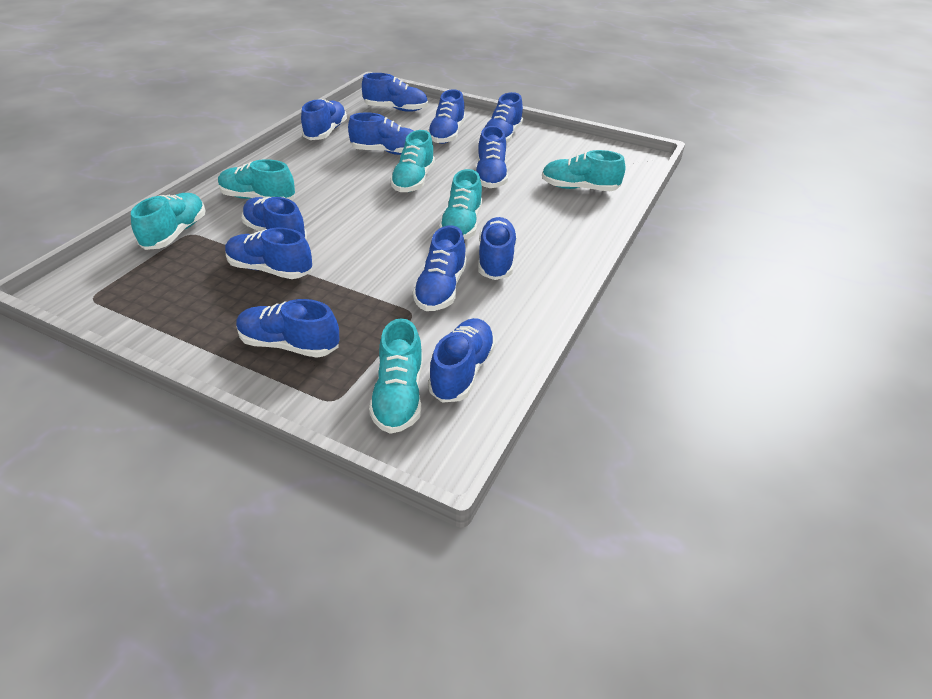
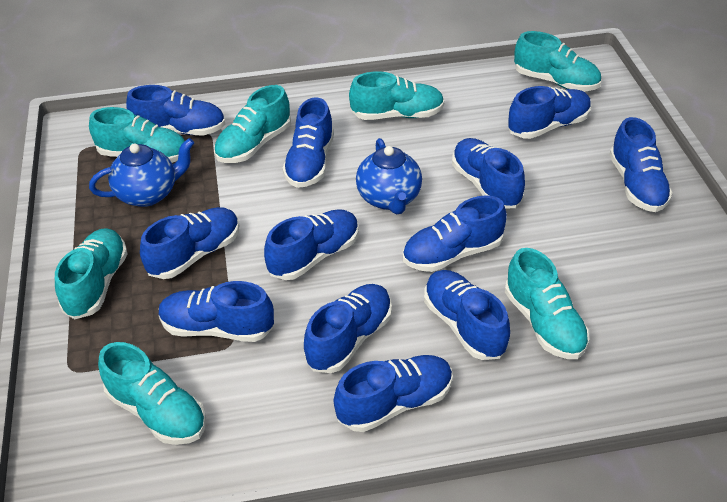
blue teapot: 0 -> 2
turquoise shoe: 6 -> 7

